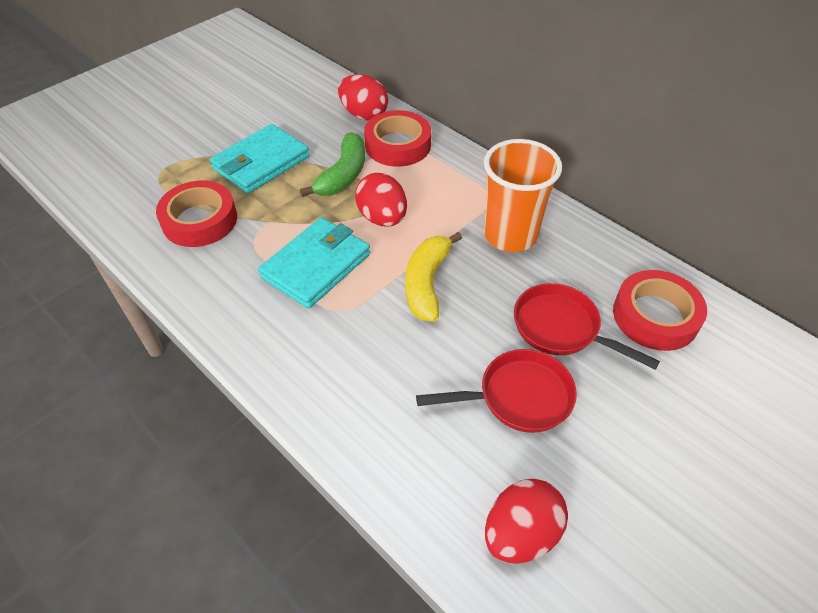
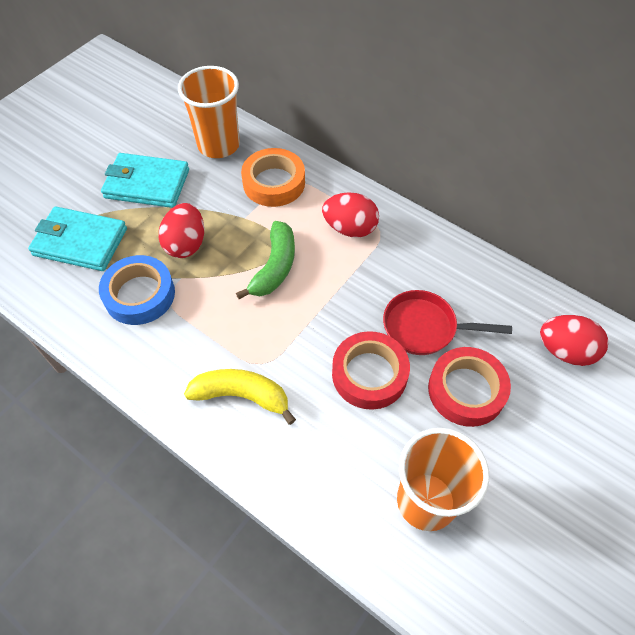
blue tape: 0 -> 1
orange cup: 1 -> 2
orange tape: 0 -> 1
red pan: 2 -> 1
red tape: 3 -> 2

